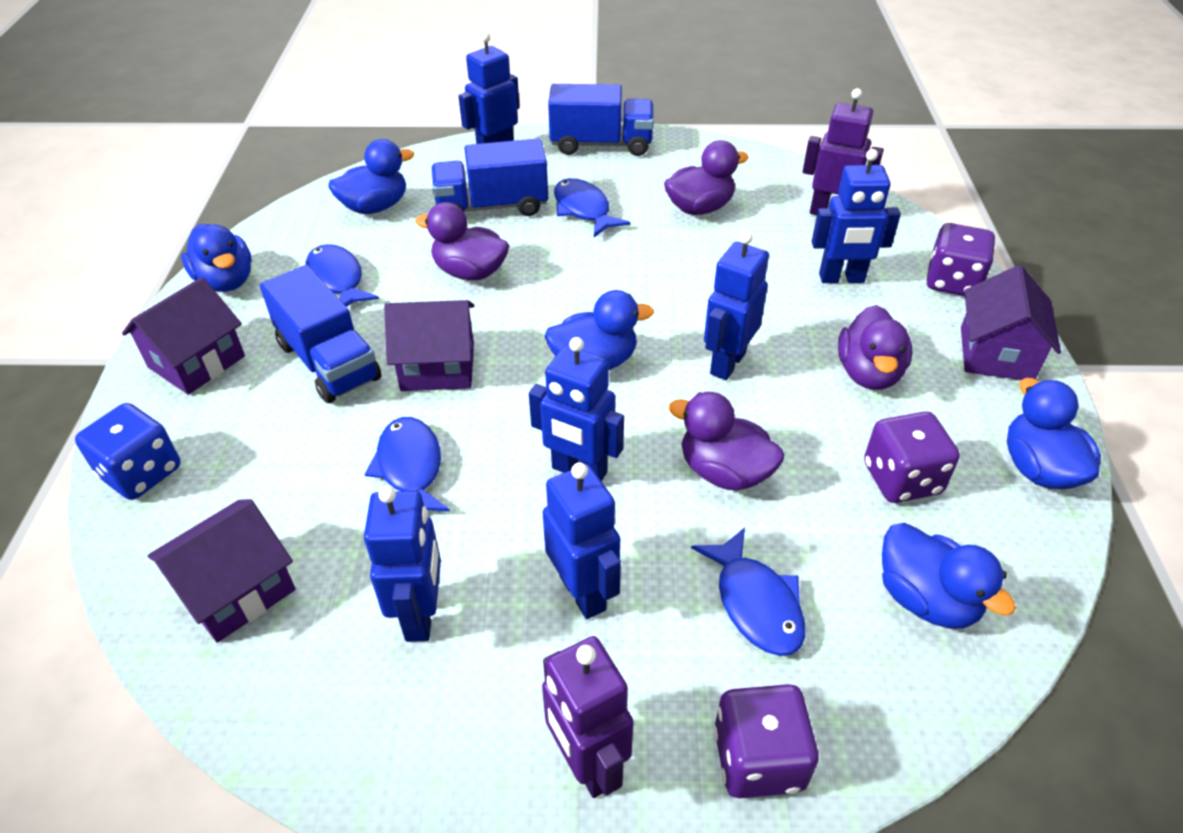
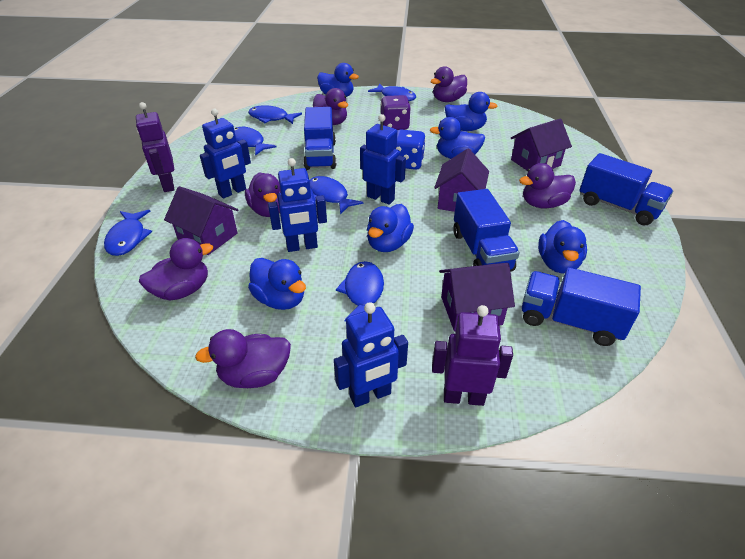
blue duck: 5 -> 6
blue fish: 4 -> 6
blue robot: 6 -> 4
blue truck: 3 -> 4
purple dice: 3 -> 1
purple duck: 4 -> 6

